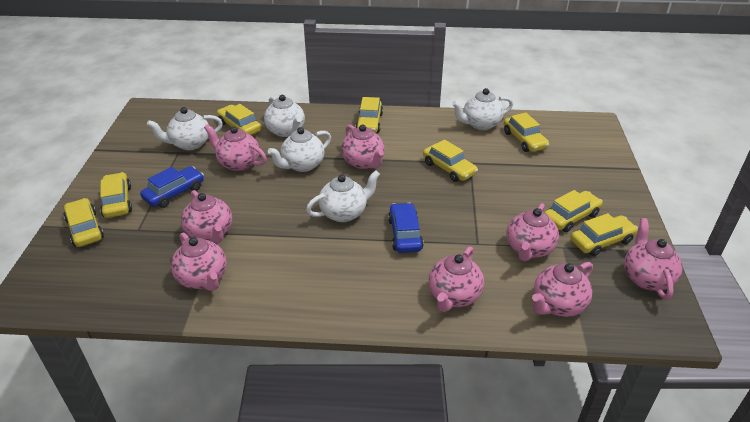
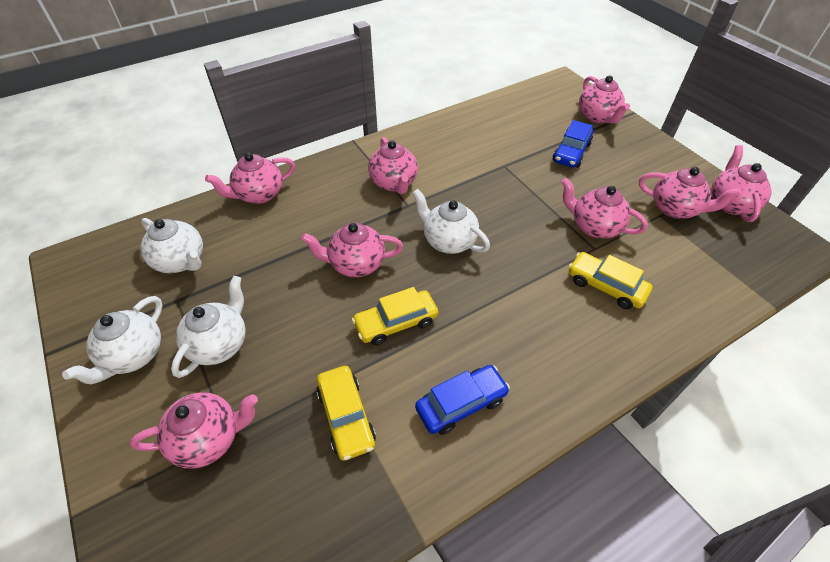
white teapot: 5 -> 4
yellow car: 8 -> 3

